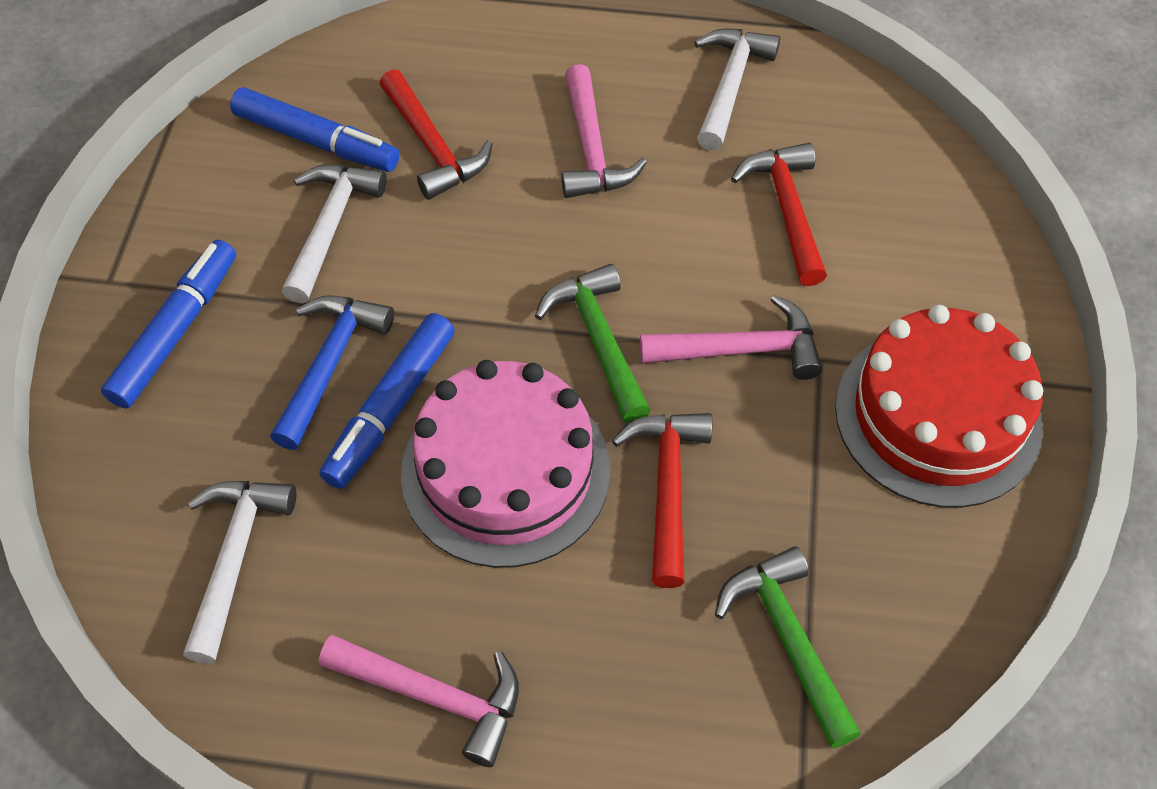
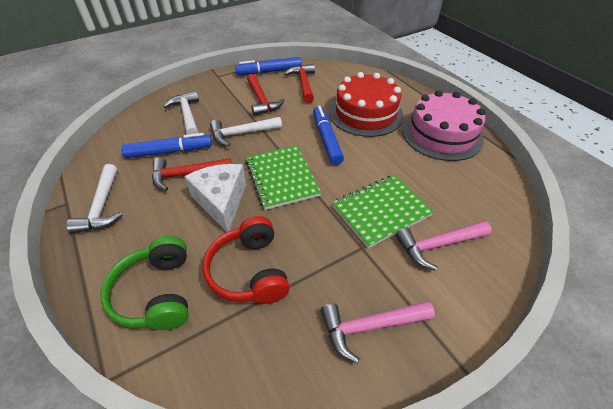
blue hammer: 1 -> 0
green hammer: 2 -> 0
green headphones: 0 -> 1
green notebook: 0 -> 2
pink hammer: 3 -> 2
red headphones: 0 -> 1
white cheese: 0 -> 1

